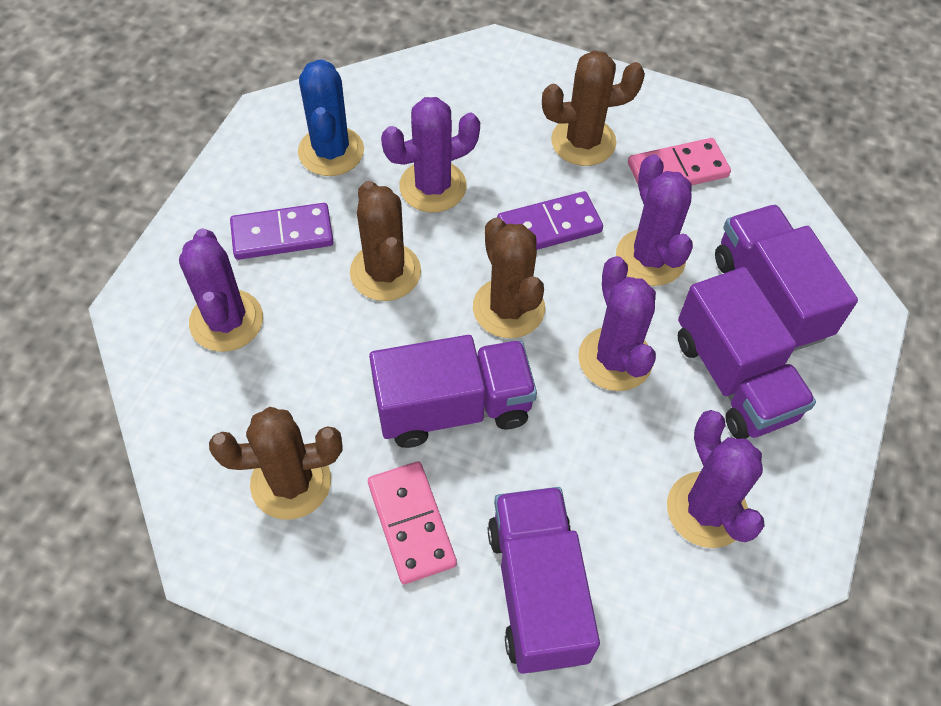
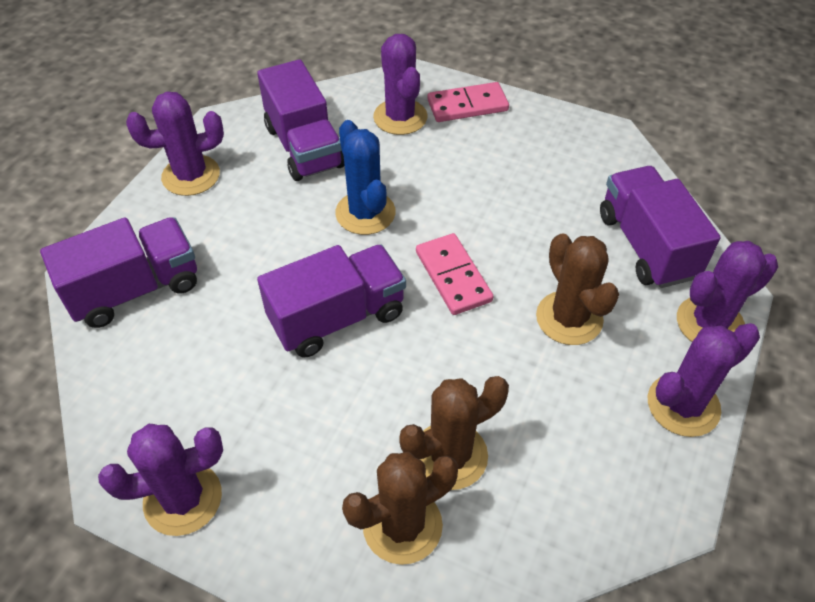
brown cactus: 4 -> 3
purple domino: 2 -> 0

